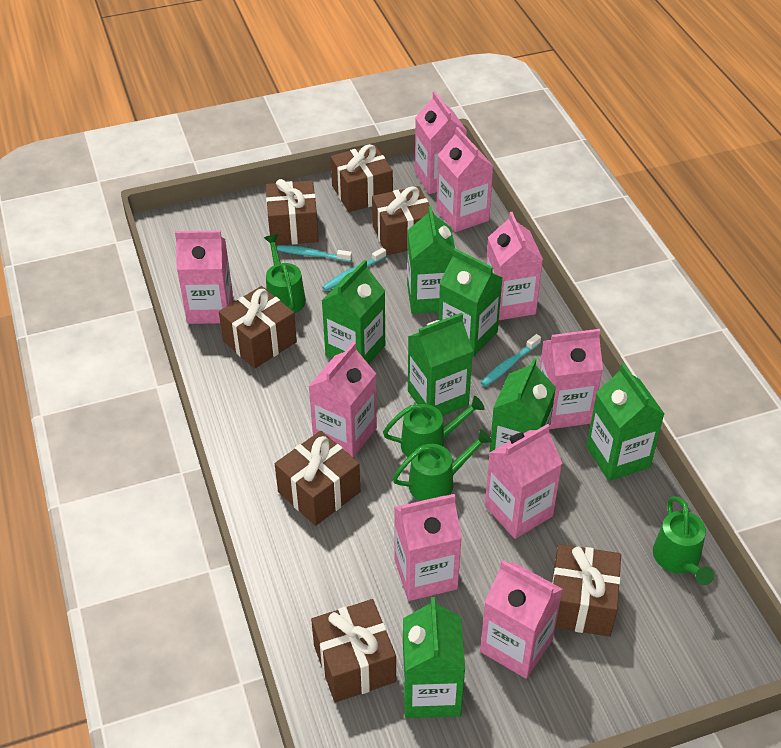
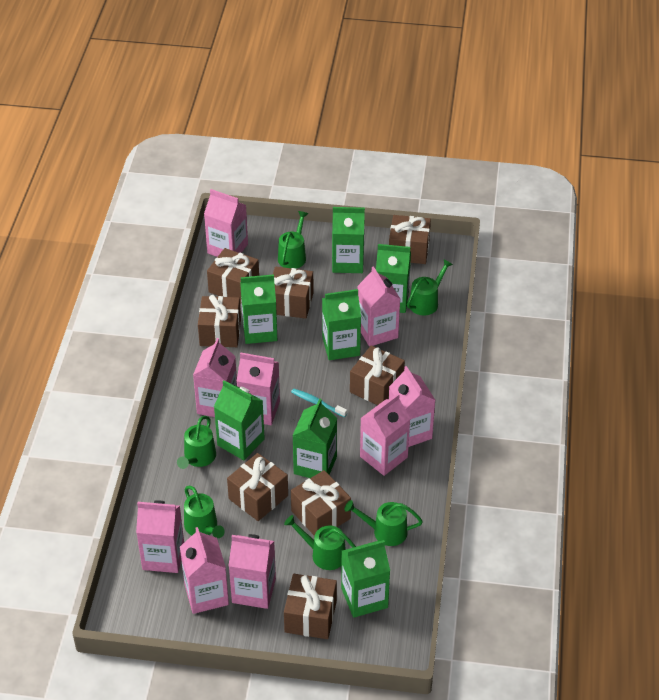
brown gift: 7 -> 8
green watering can: 4 -> 6
turquoise toothbrush: 3 -> 1

